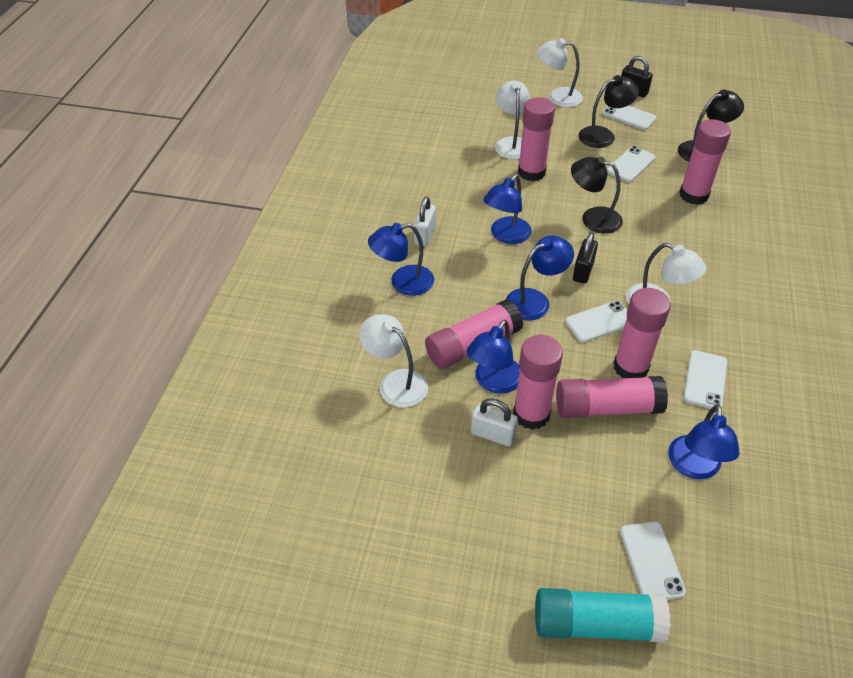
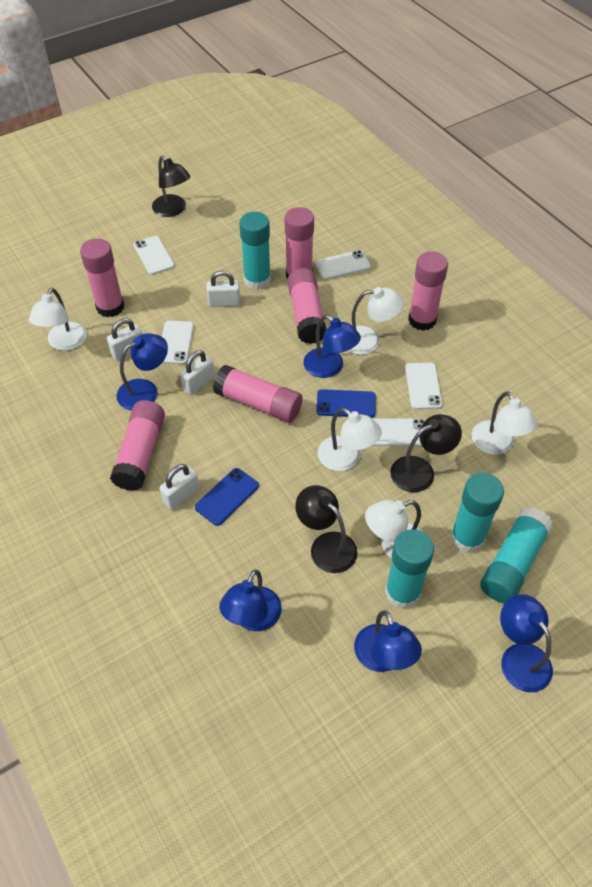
black padlock: 2 -> 0
blue phone: 0 -> 2
turquoise glue stick: 1 -> 4
white lamp: 4 -> 5
white padlock: 2 -> 4

